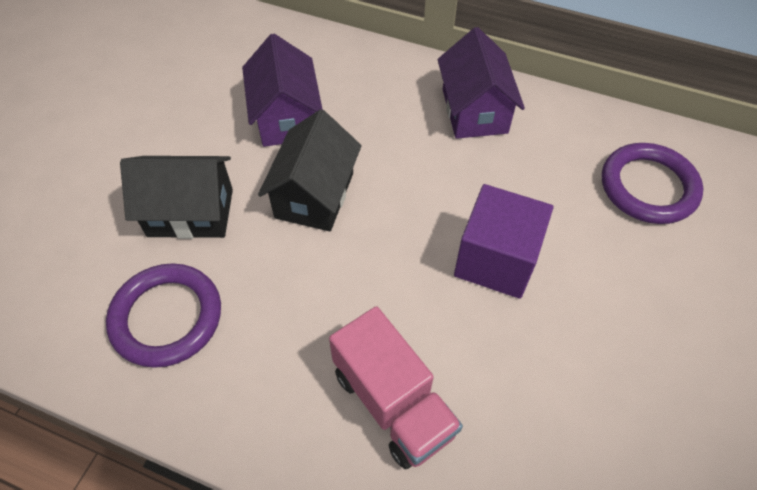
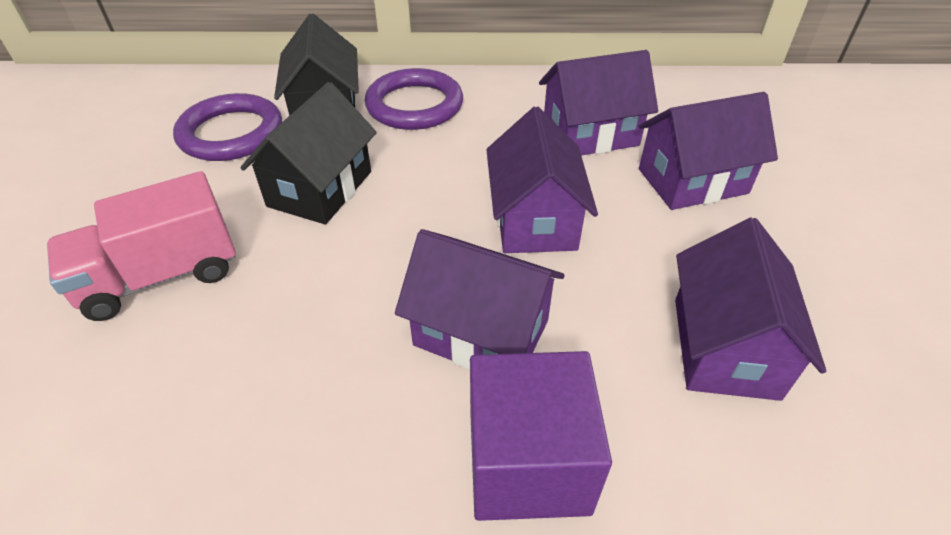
purple house: 2 -> 5

